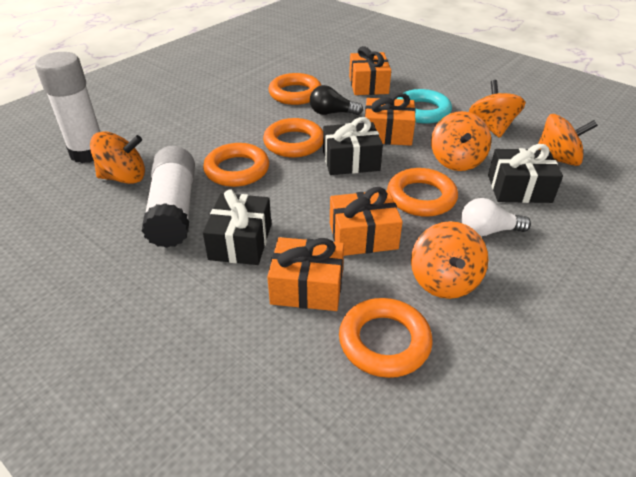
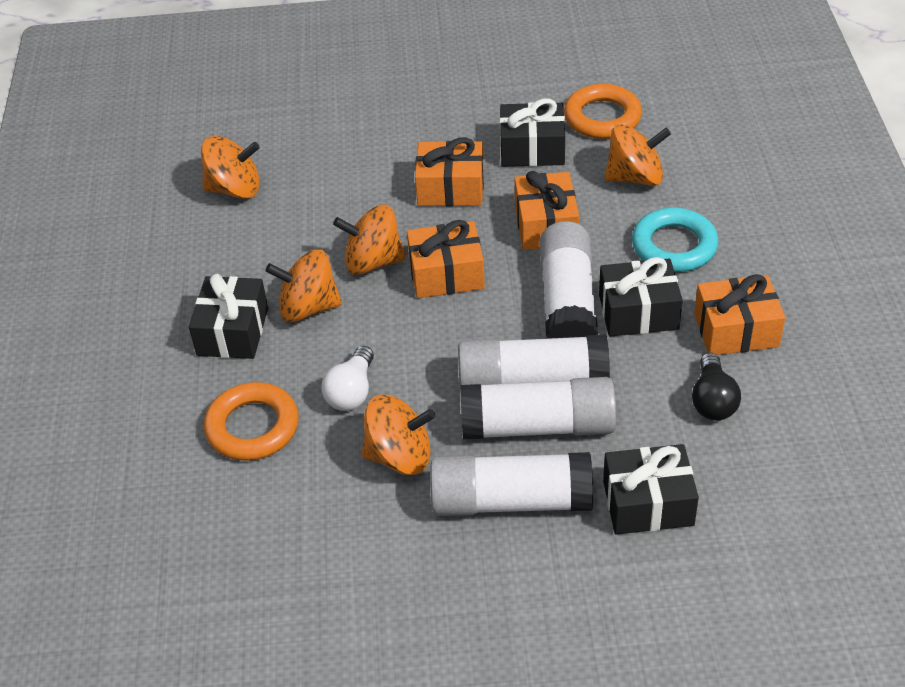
black gift: 3 -> 4
orange ring: 5 -> 2
white glue stick: 2 -> 4

